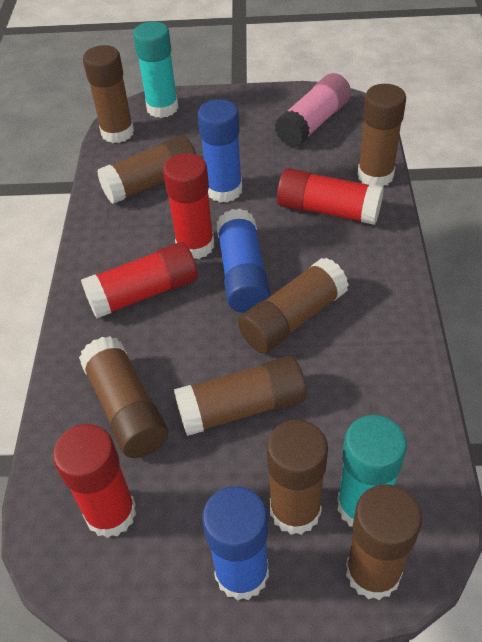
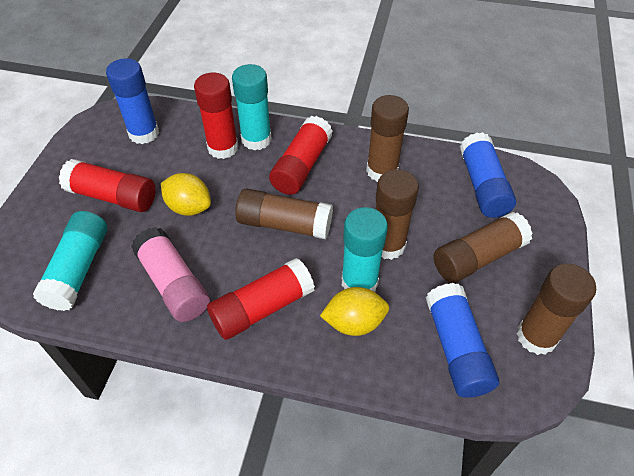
brown glue stick: 8 -> 5
turquoise glue stick: 2 -> 3
yellow lemon: 0 -> 2

